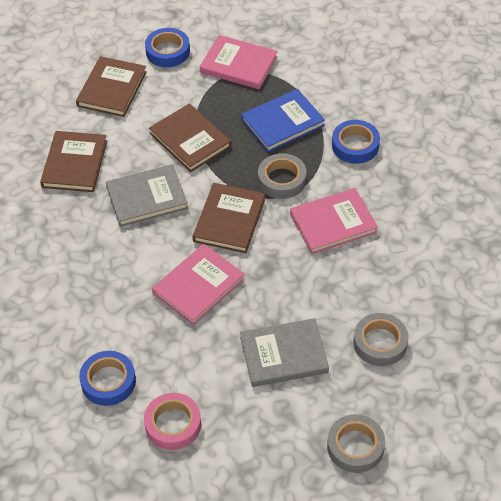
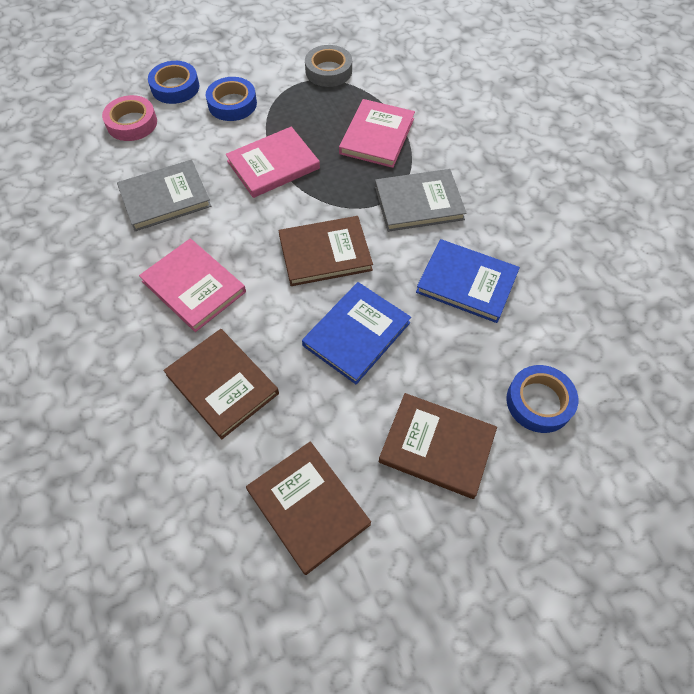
blue book: 1 -> 2
grey tape: 3 -> 1

